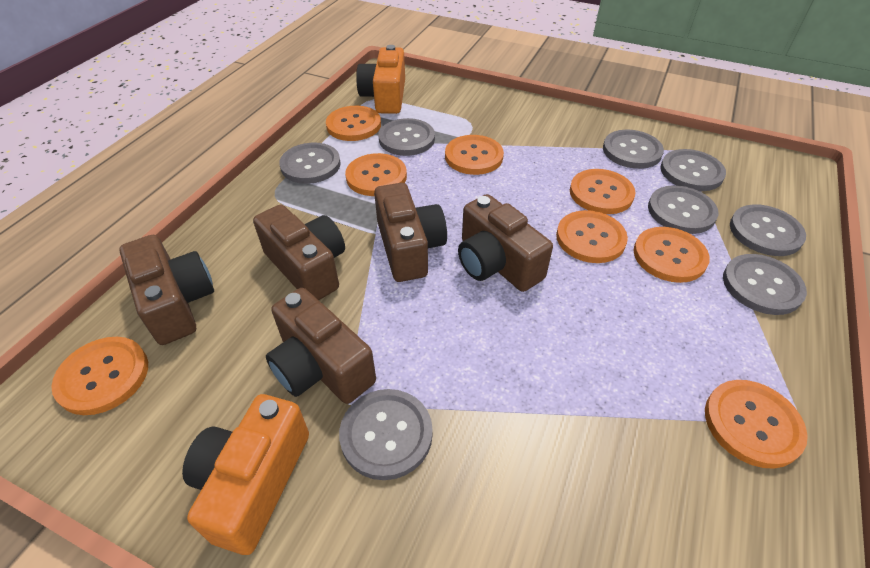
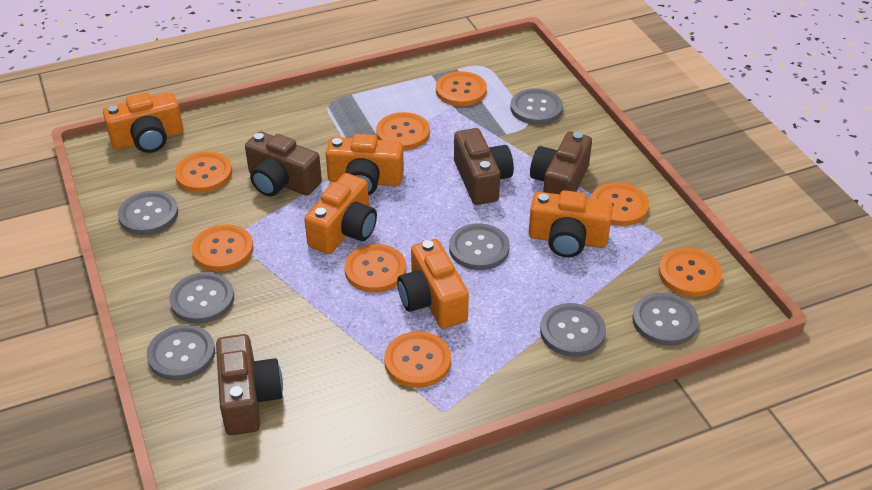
brown camera: 5 -> 4
grey button: 8 -> 7
orange camera: 2 -> 5

